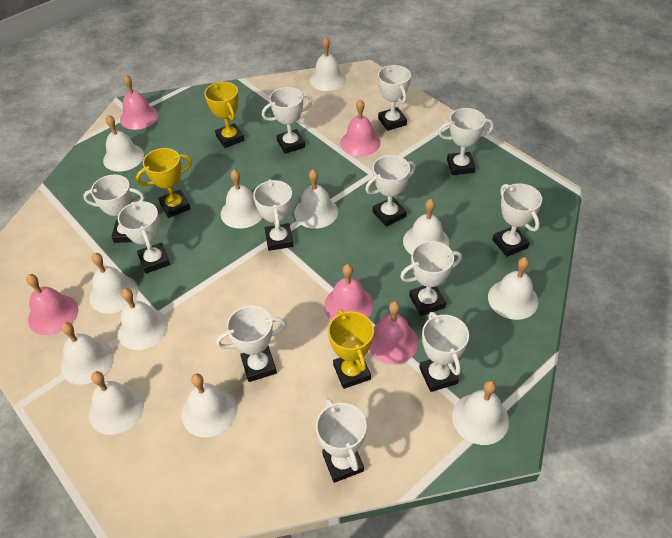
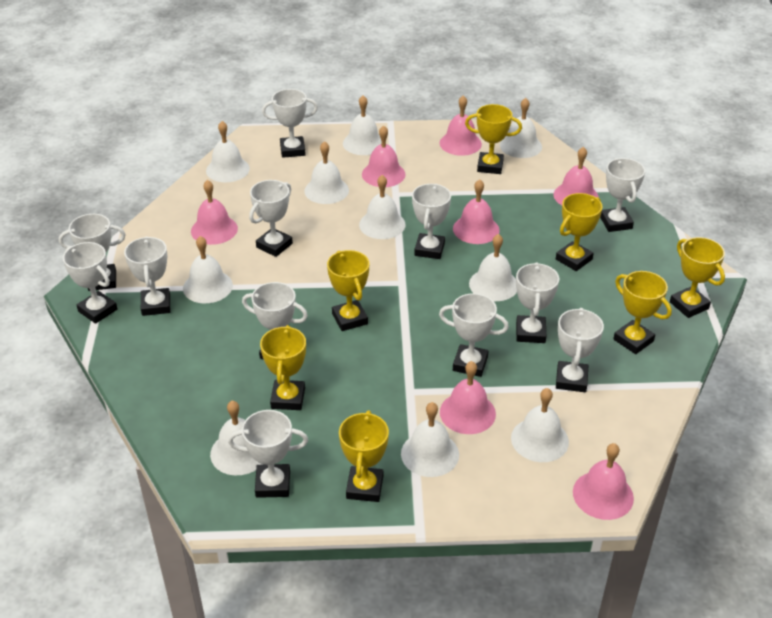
pink bell: 5 -> 7
white bell: 12 -> 10
yellow trophy: 3 -> 7

